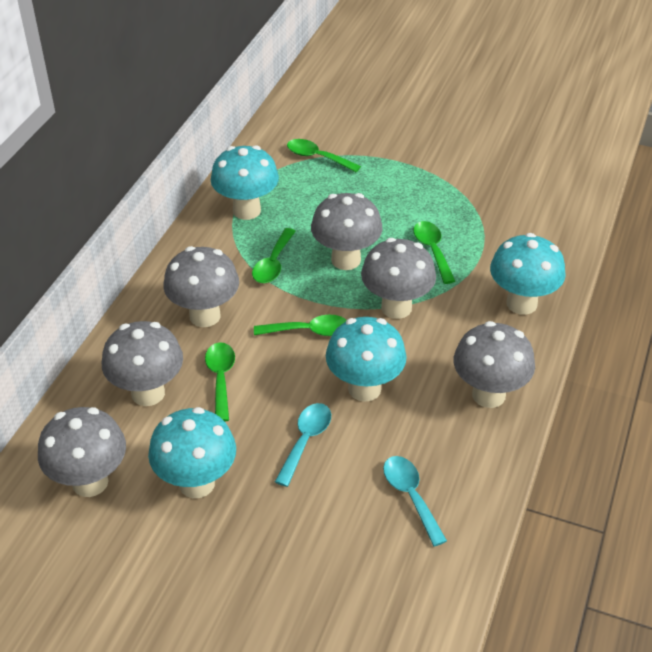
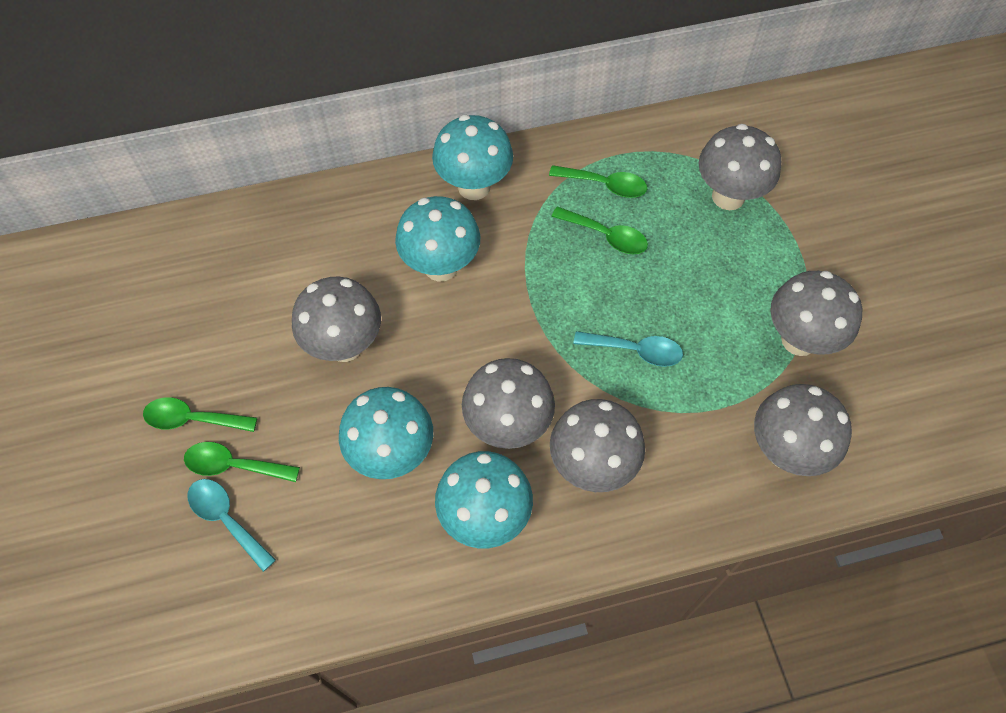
green spoon: 5 -> 4

